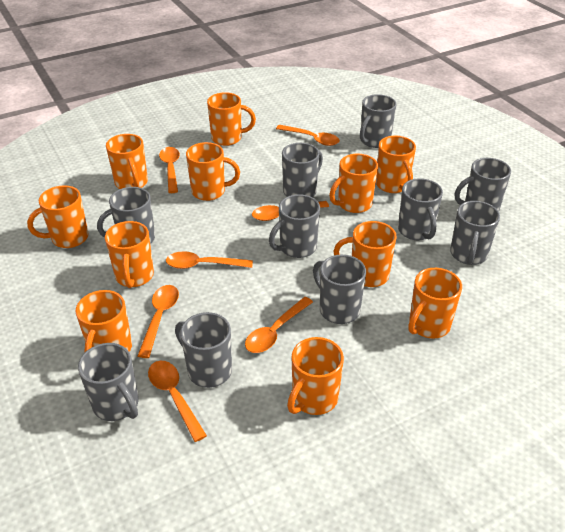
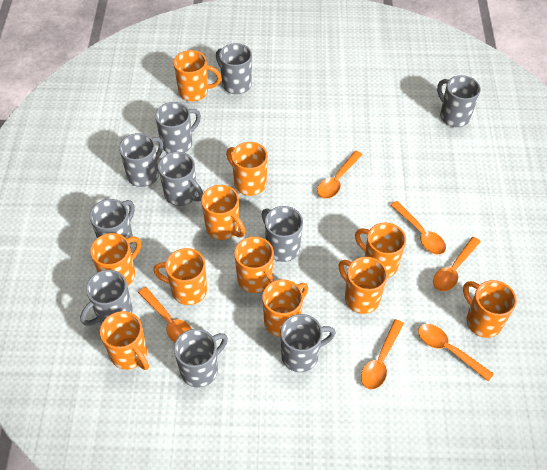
orange spoon: 7 -> 6

